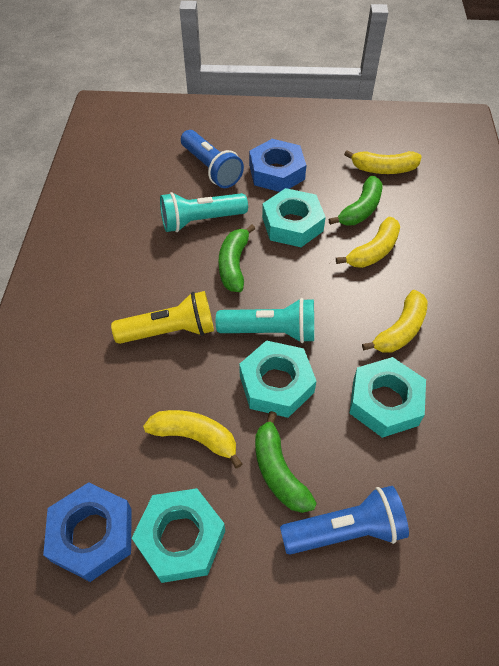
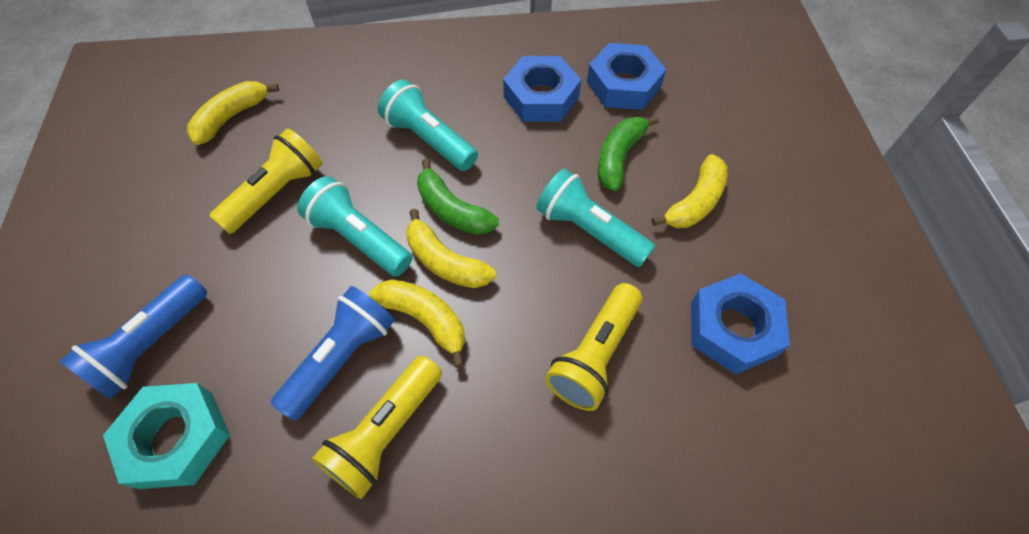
blue nut: 2 -> 3
green banana: 3 -> 2
turquoise flashlight: 2 -> 3
turquoise nut: 4 -> 1
yellow flashlight: 1 -> 3

